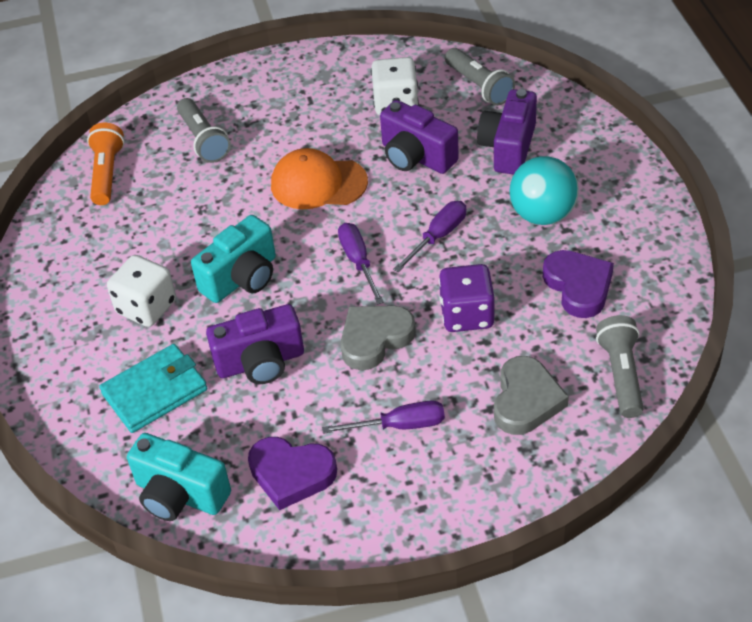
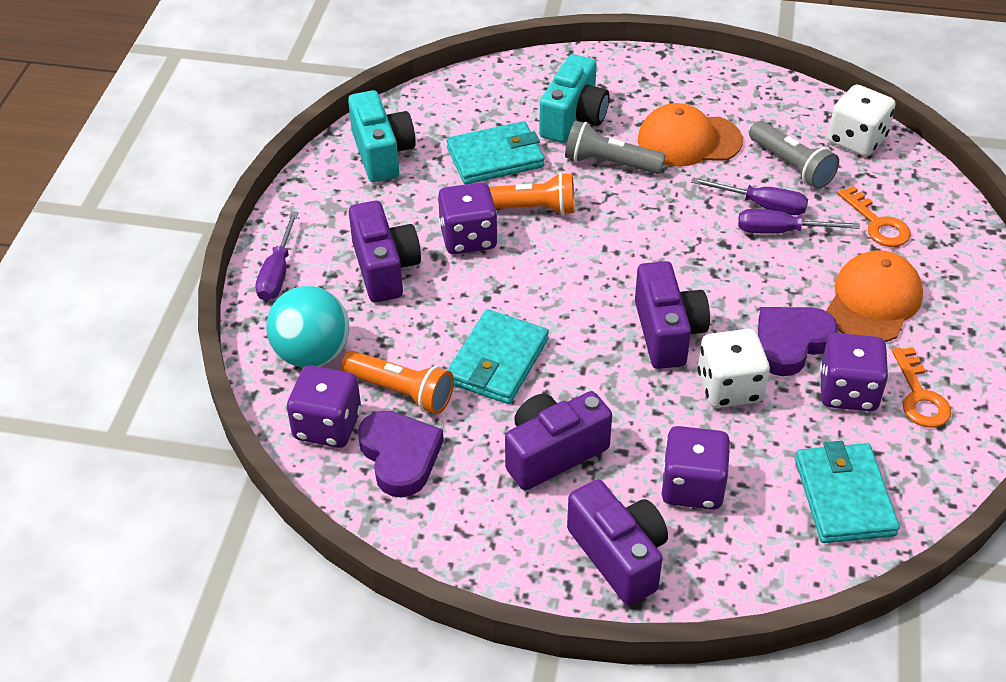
grey flashlight: 3 -> 2
grey heart: 2 -> 0
orange cap: 1 -> 2
orange flashlight: 1 -> 2
orange key: 0 -> 2
purple camera: 3 -> 4
purple dice: 1 -> 4
turquoise wallet: 1 -> 3

